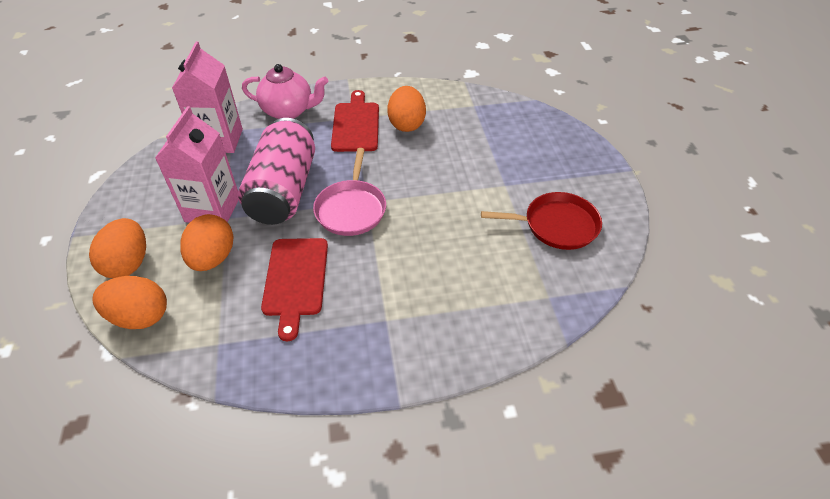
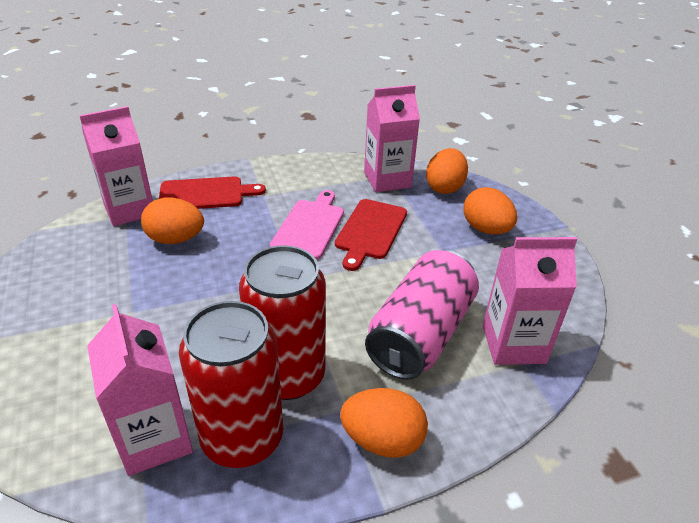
pink carton: 2 -> 4
pink cutting board: 0 -> 1
pink pan: 1 -> 0
pink teapot: 1 -> 0
red can: 0 -> 2
red pan: 1 -> 0

